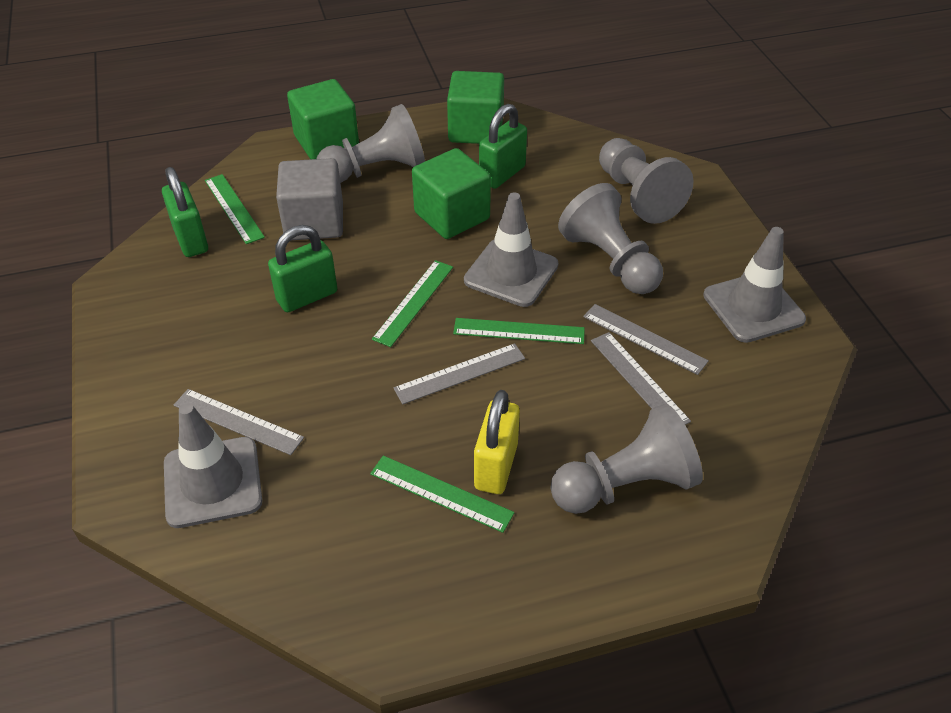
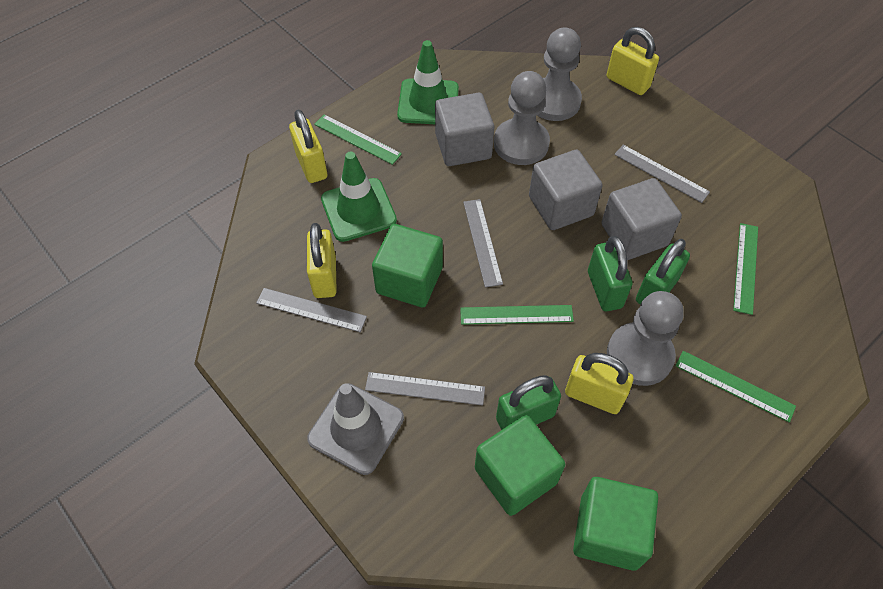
green traffic cone: 0 -> 2
grey cube: 1 -> 3
grey pawn: 4 -> 3
grey traffic cone: 3 -> 1
yellow padlock: 1 -> 4

